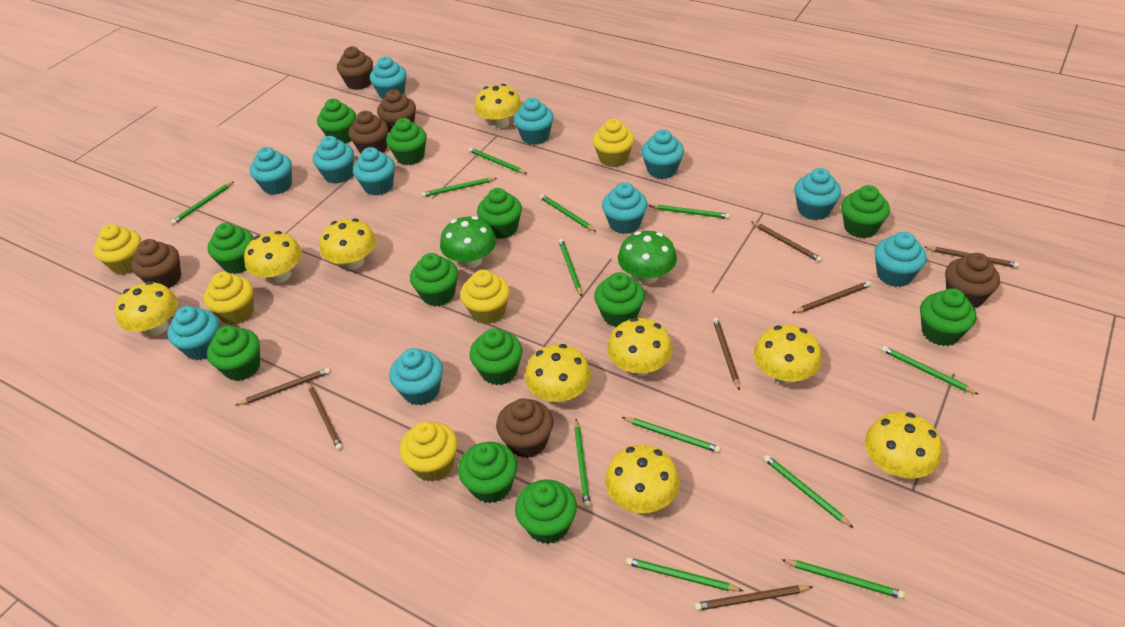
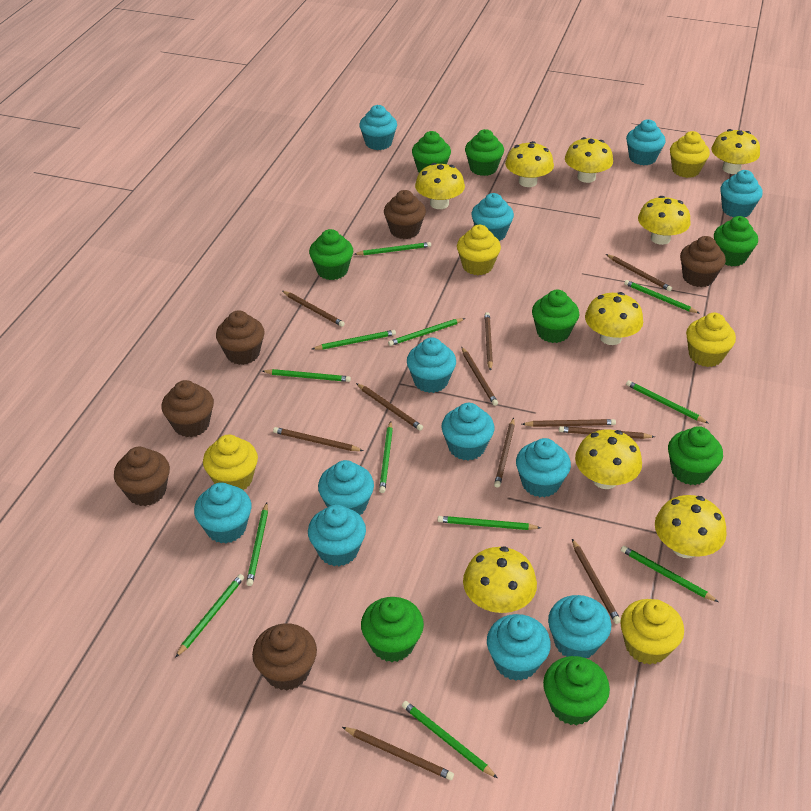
brown pencil: 7 -> 11
green cupcake: 12 -> 8
green mushroom: 2 -> 0
turquoise cupcake: 11 -> 12

